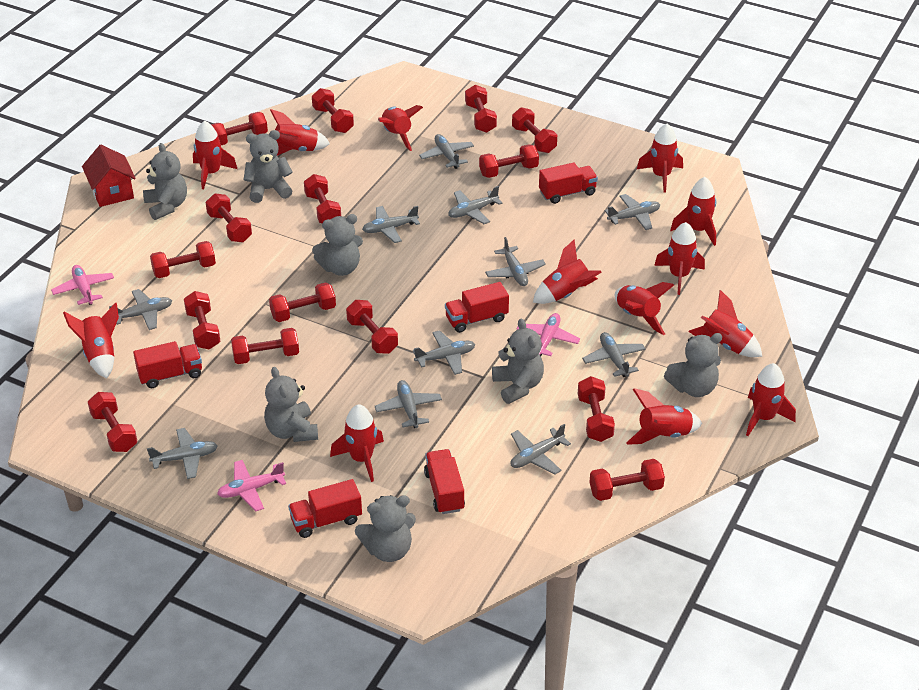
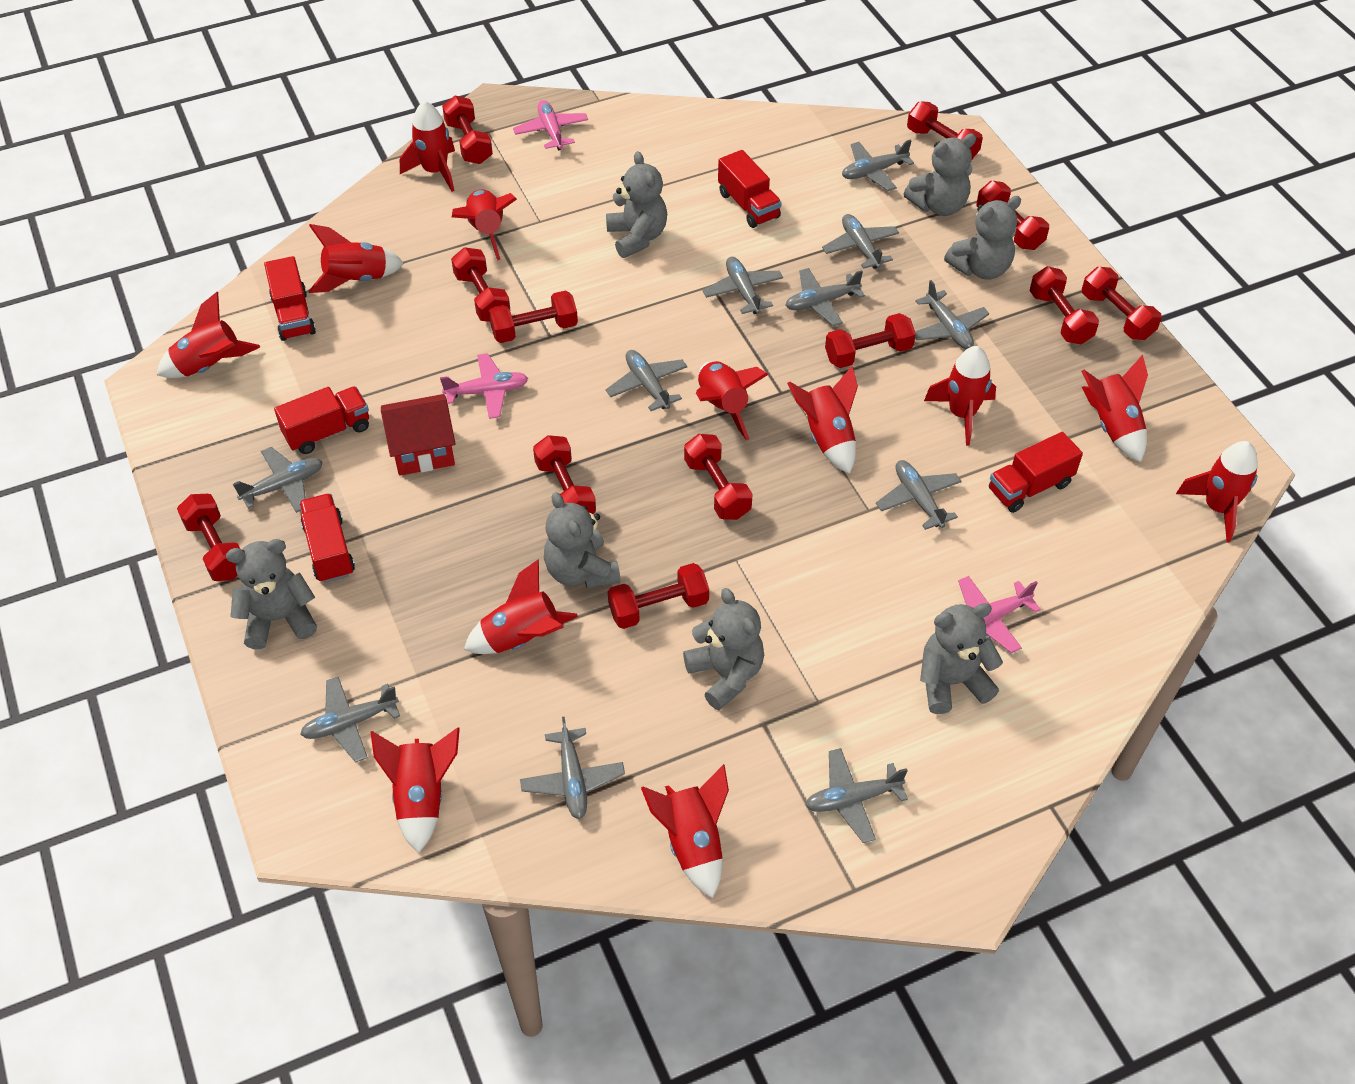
red dumbbell: 15 -> 12
red rocket: 13 -> 12

